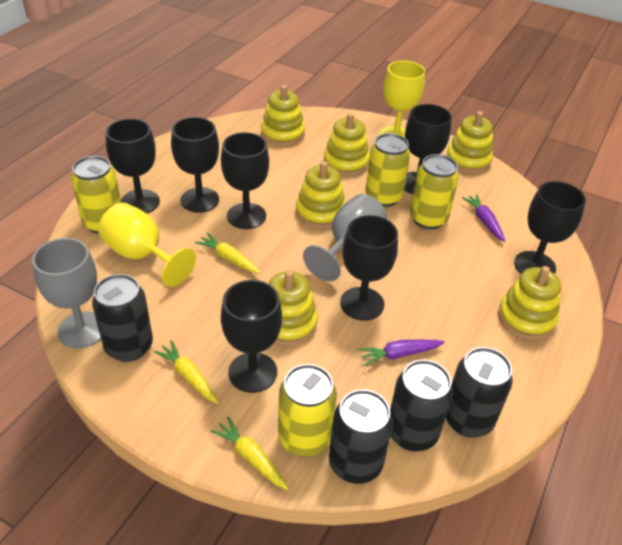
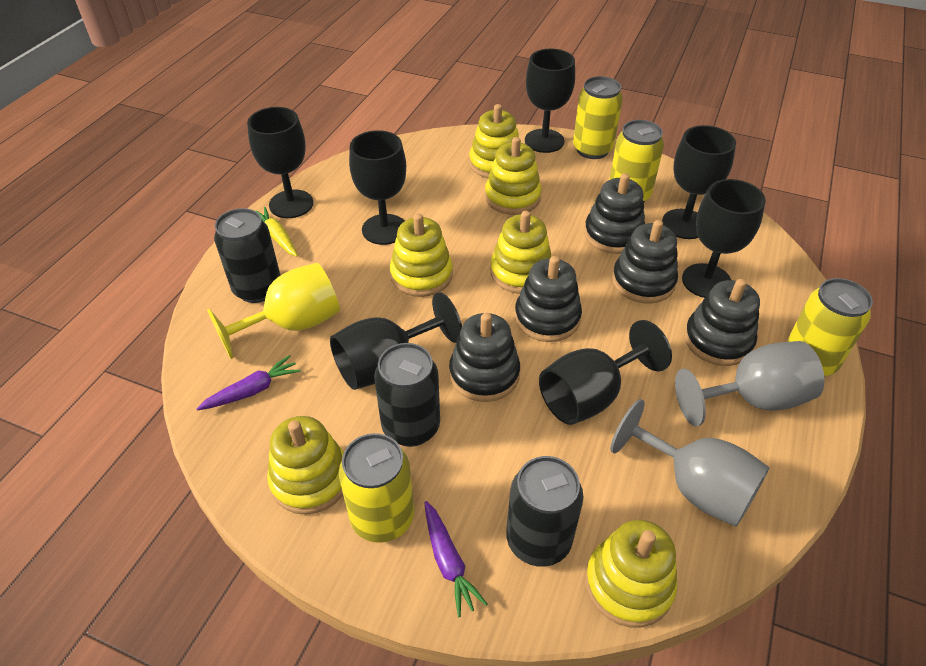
black can: 4 -> 3
black stacking toy: 0 -> 5
yellow carrot: 3 -> 1
yellow goblet: 2 -> 1

